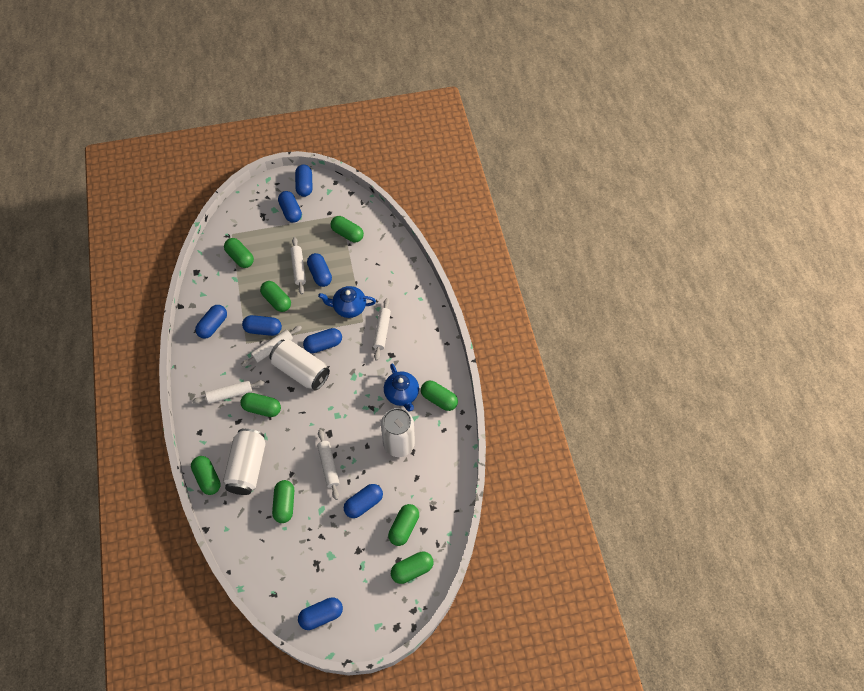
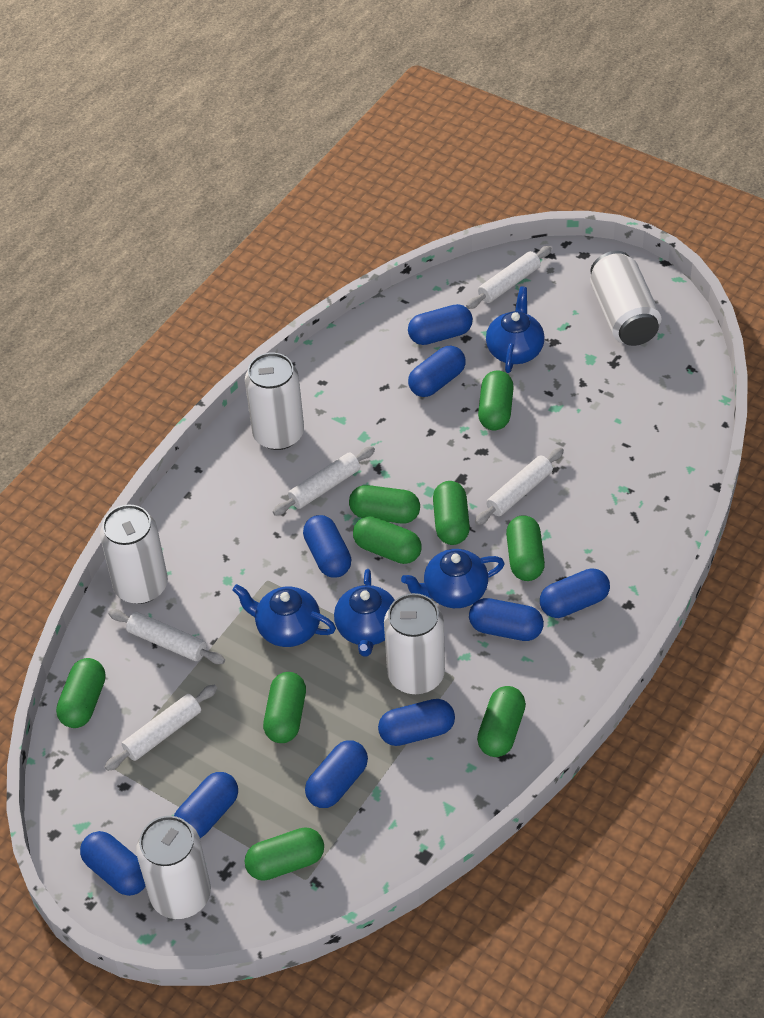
blue capsule: 8 -> 9
blue teapot: 2 -> 4
white can: 3 -> 5

